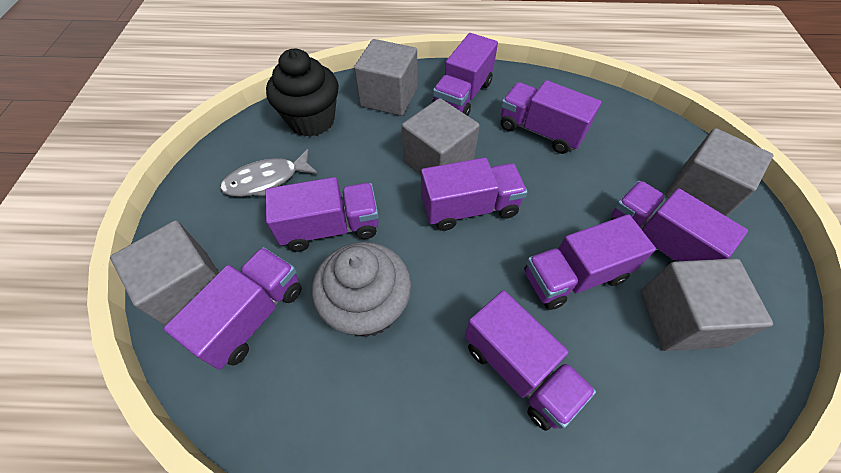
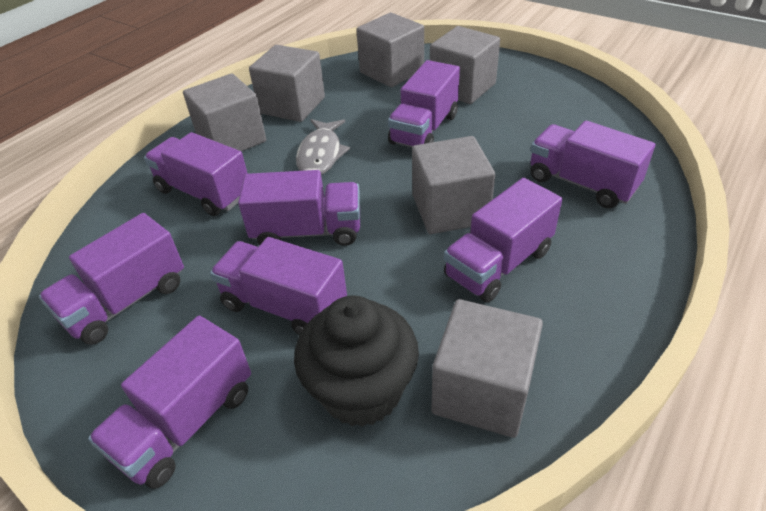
grey cube: 5 -> 6
grey cupcake: 1 -> 0

